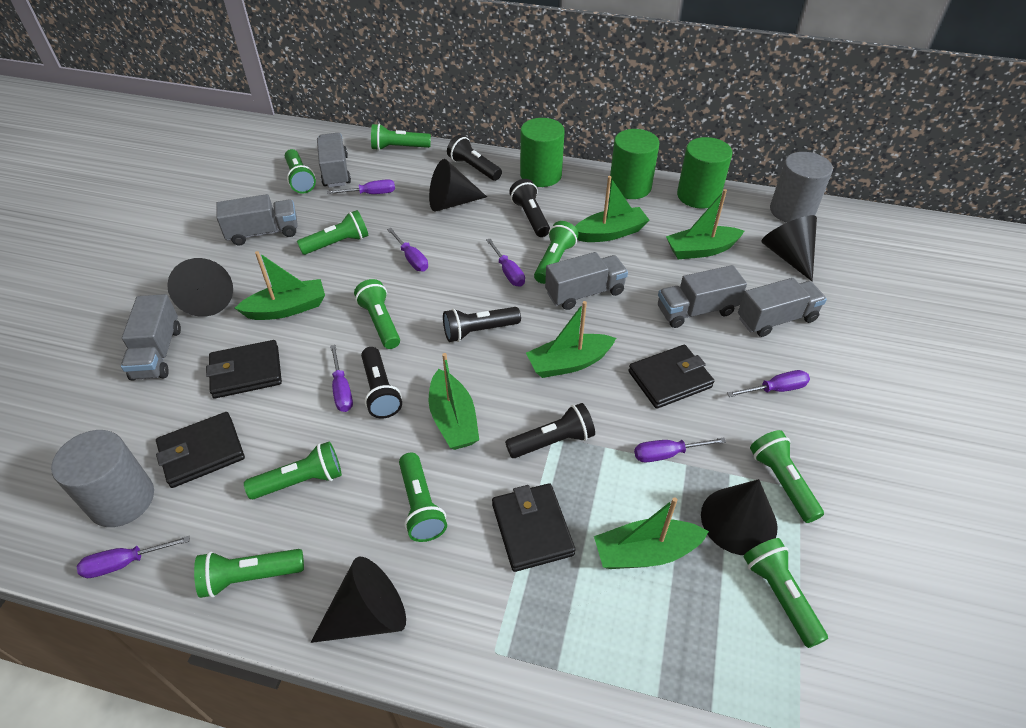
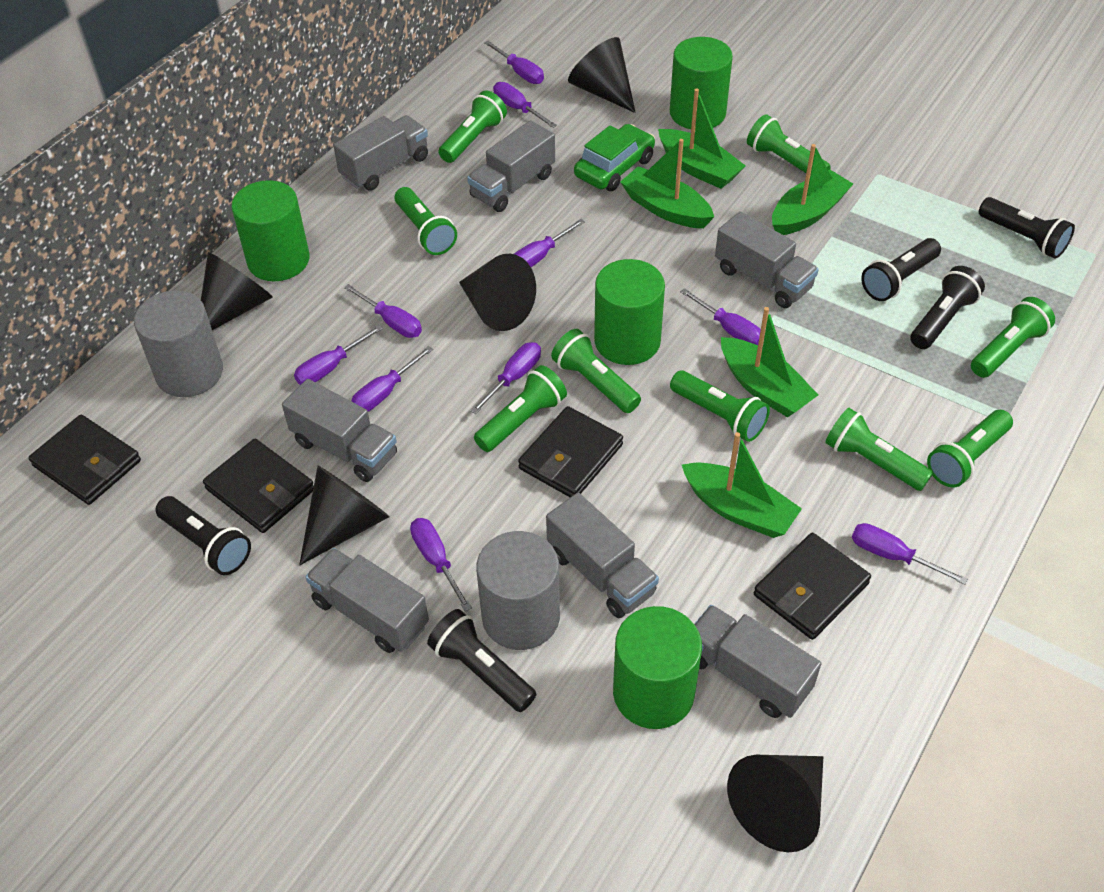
green boat: 6 -> 5
green car: 0 -> 1
green cylinder: 3 -> 4
green flashlight: 10 -> 9
grey truck: 6 -> 7
purple screwdriver: 7 -> 10

